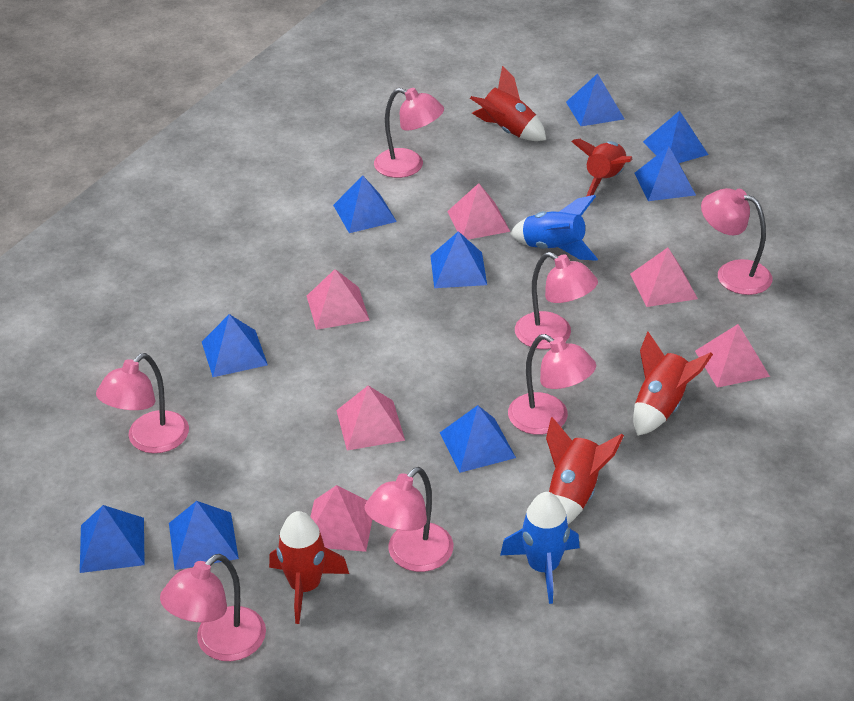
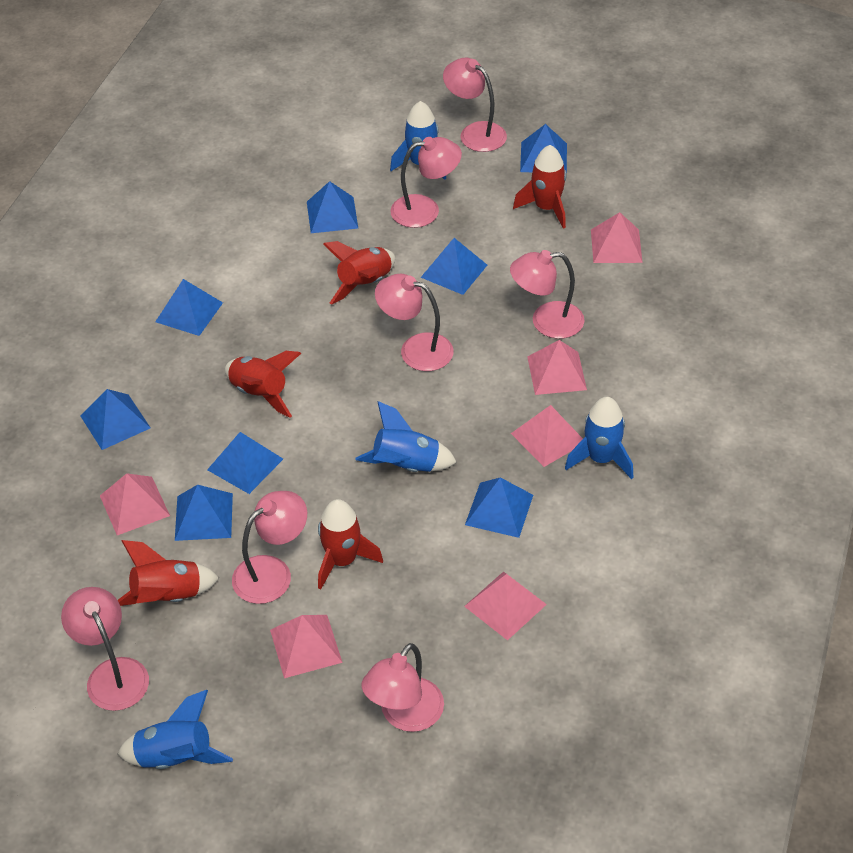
blue pyramid: 9 -> 8
blue rocket: 2 -> 4

